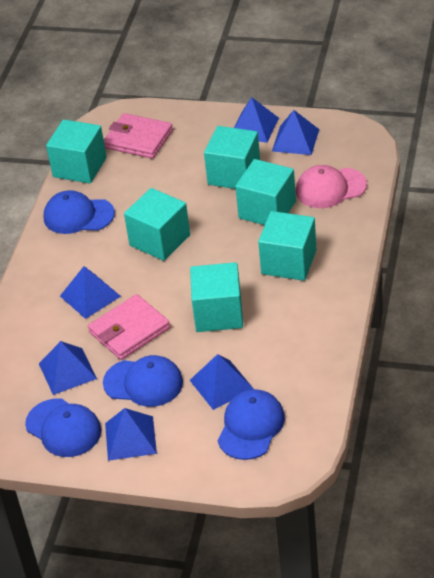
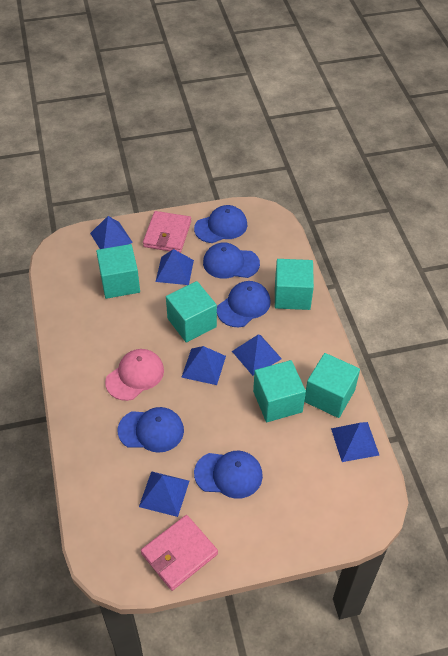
blue cap: 4 -> 5
turquoise cube: 6 -> 5

